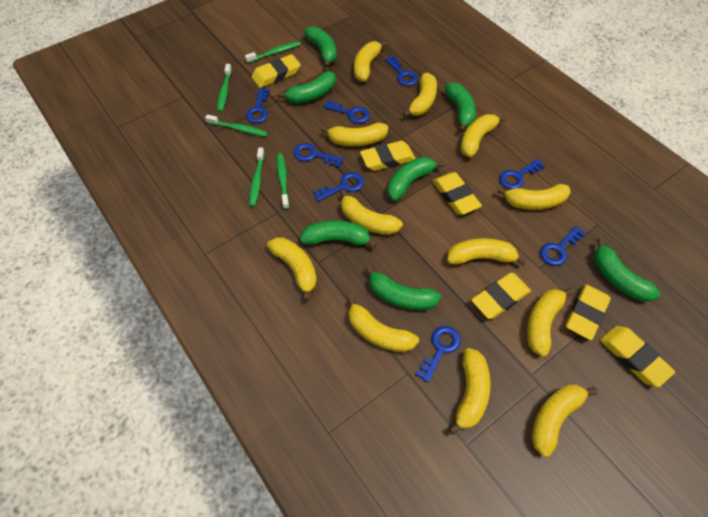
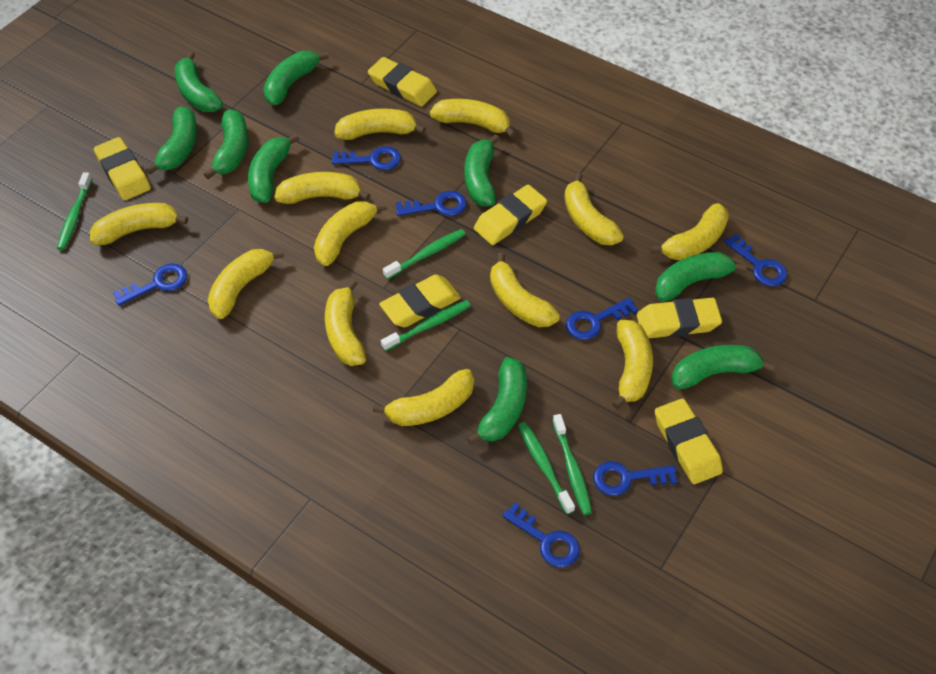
blue key: 8 -> 7
green banana: 7 -> 9

